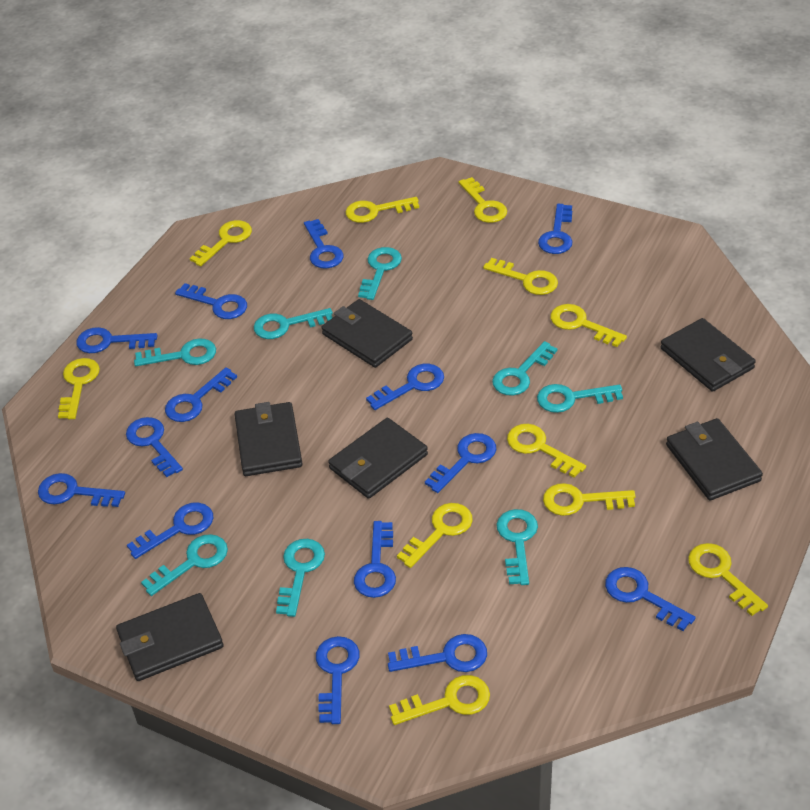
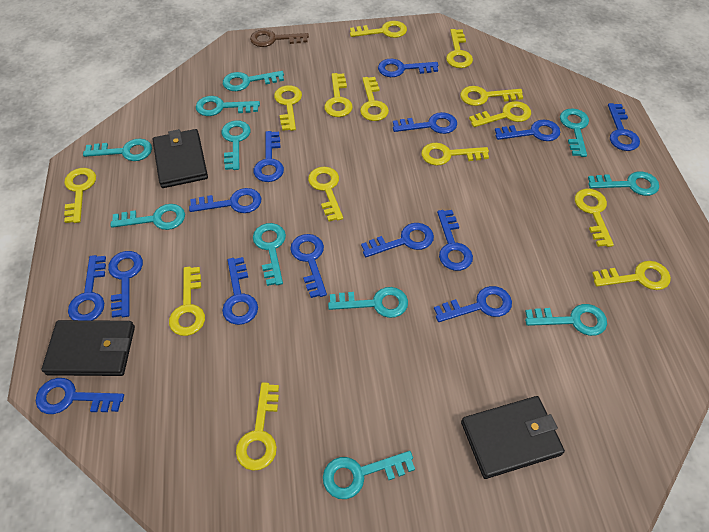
black wallet: 6 -> 3
brown key: 0 -> 1
turquoise key: 8 -> 11
yellow key: 11 -> 14

